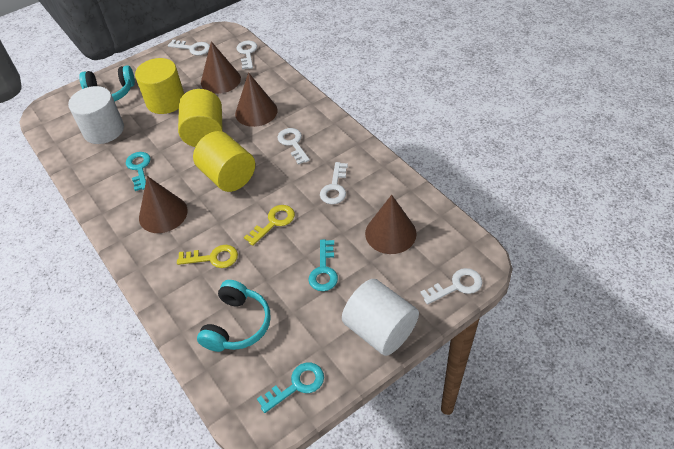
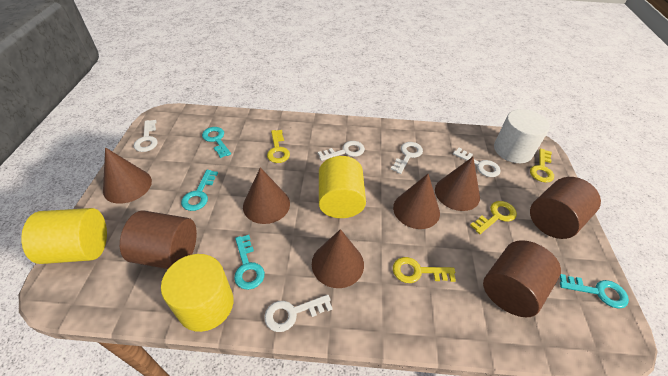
brown cone: 4 -> 5
brown cylinder: 0 -> 3
turquoise headphones: 2 -> 0
turquoise key: 3 -> 4
white cylinder: 2 -> 1
yellow key: 2 -> 4

